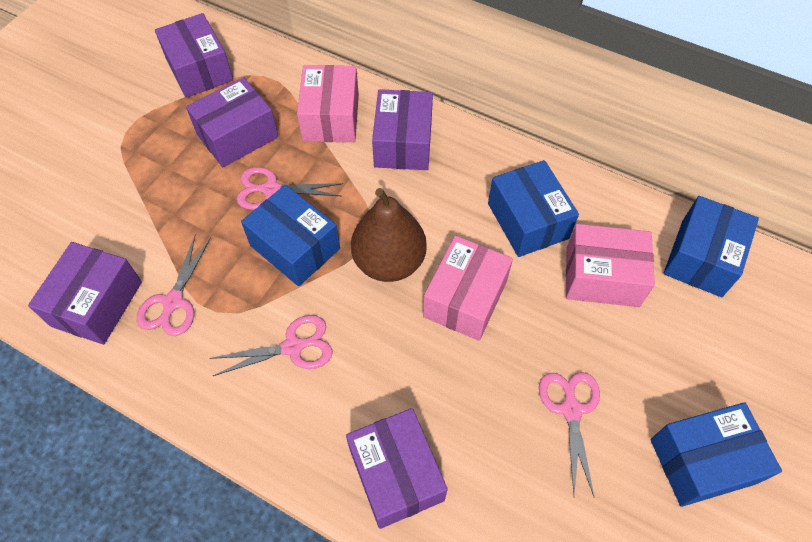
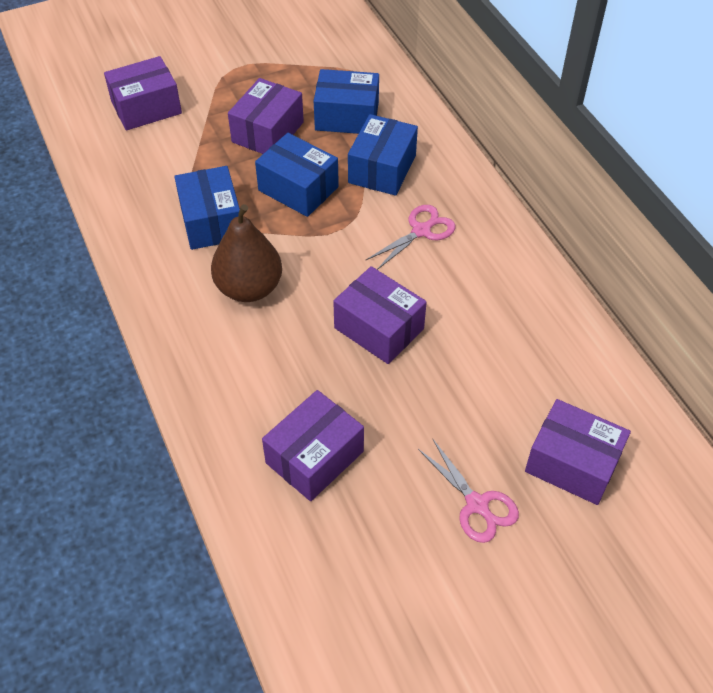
pink box: 3 -> 0
pink scissors: 4 -> 2

